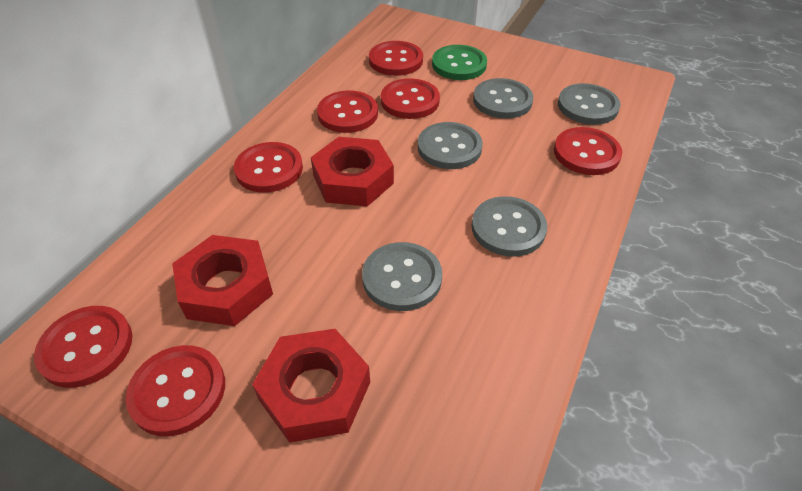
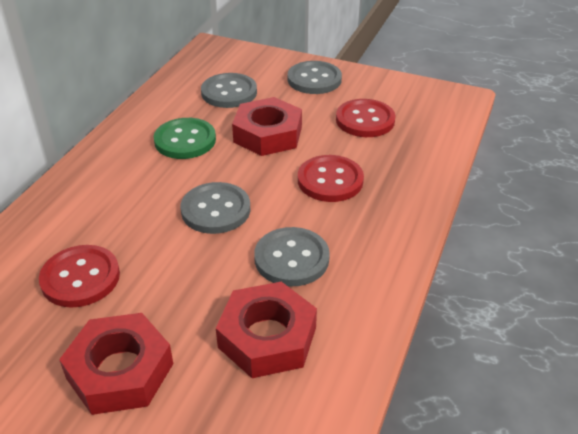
grey button: 5 -> 4
red button: 7 -> 3

